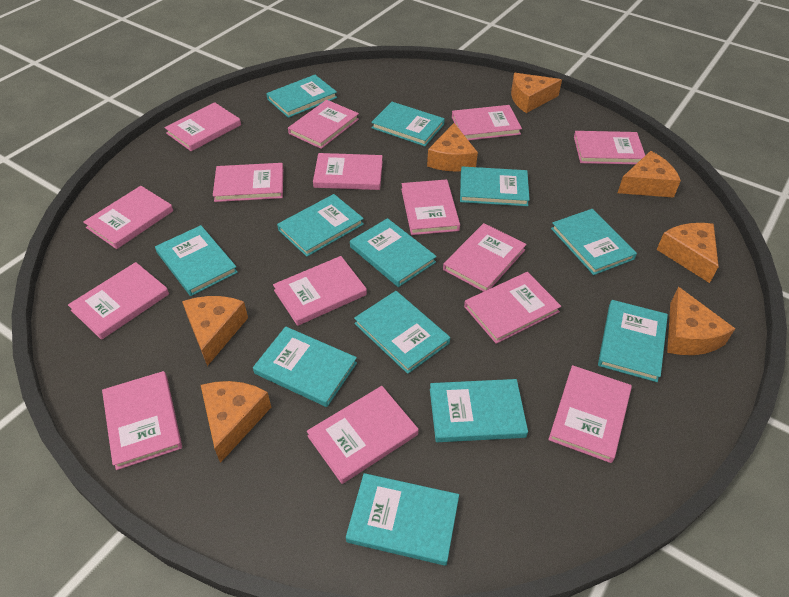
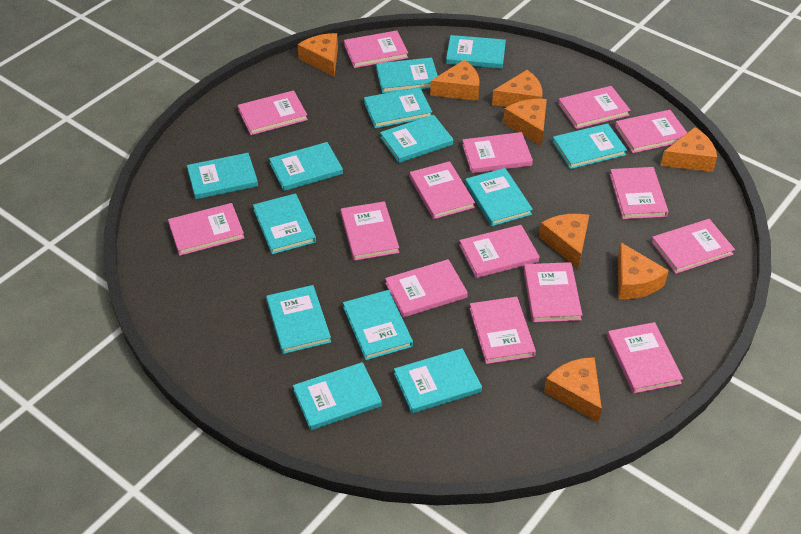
orange cheese: 7 -> 8
turquoise book: 12 -> 13

